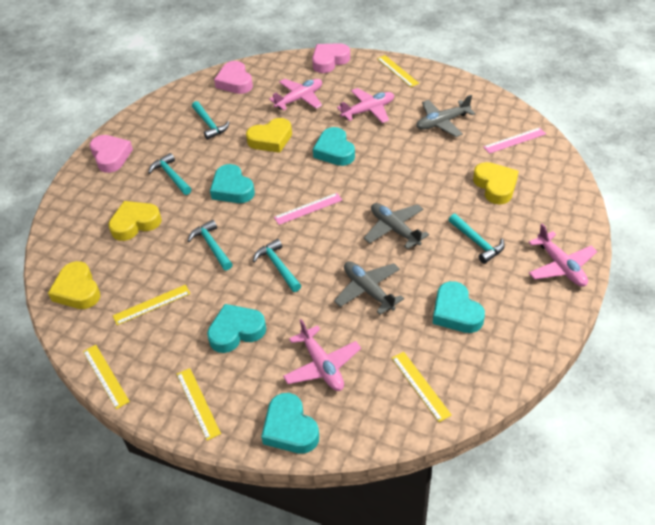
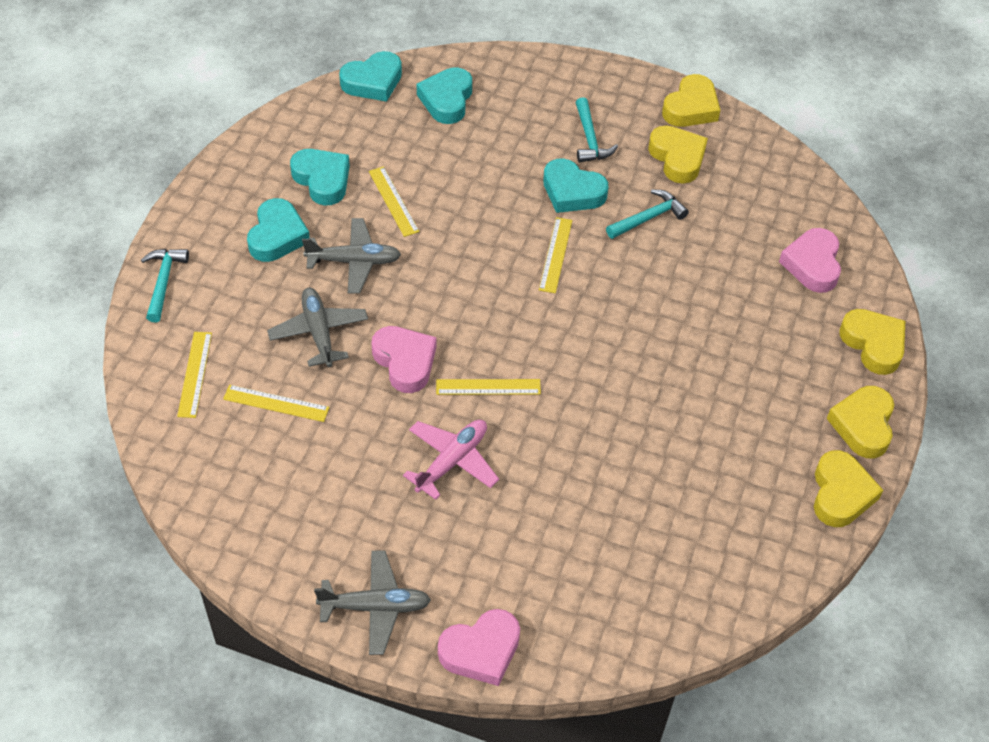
pink plane: 4 -> 1
pink ruler: 2 -> 0
turquoise hammer: 5 -> 3
yellow heart: 4 -> 5

